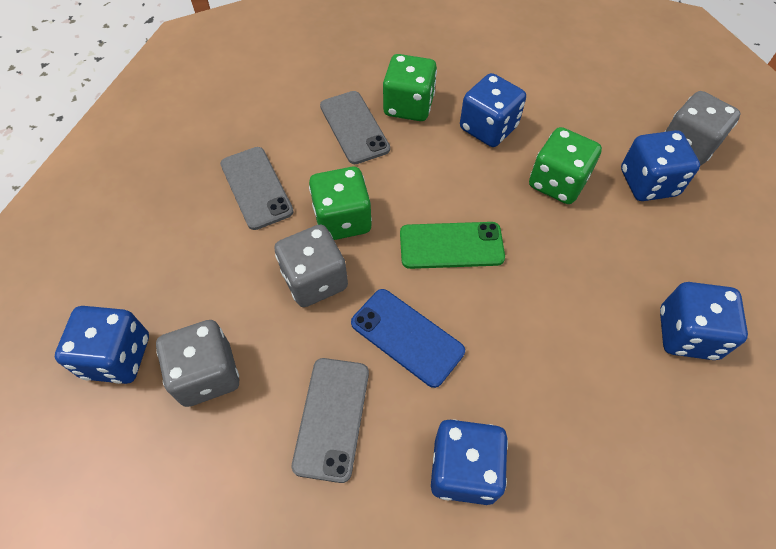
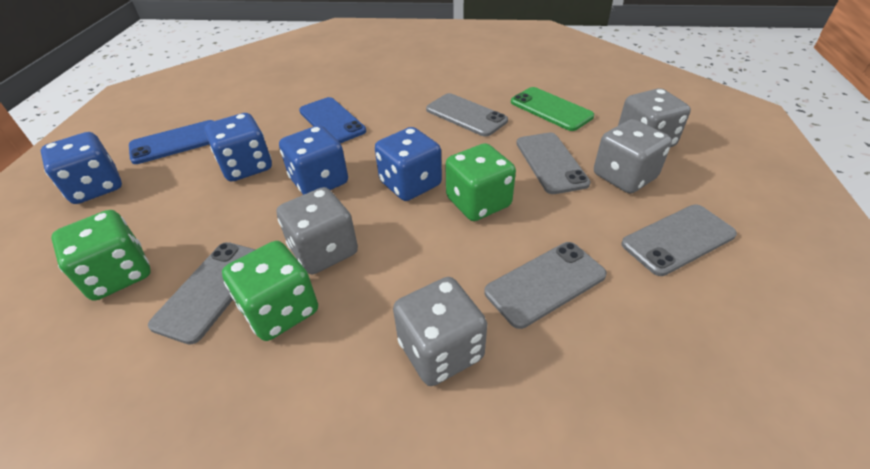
blue dice: 5 -> 4
blue phone: 1 -> 2
grey dice: 3 -> 4
grey phone: 3 -> 5

